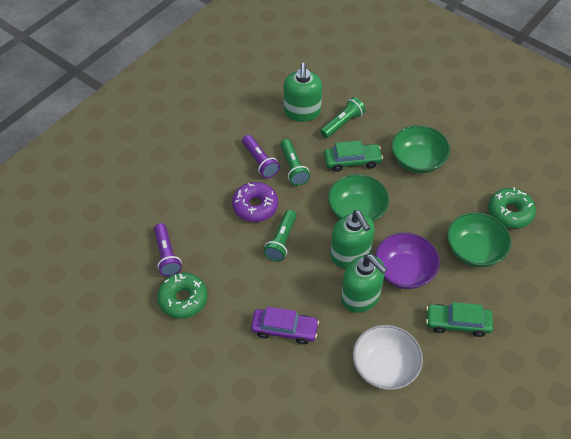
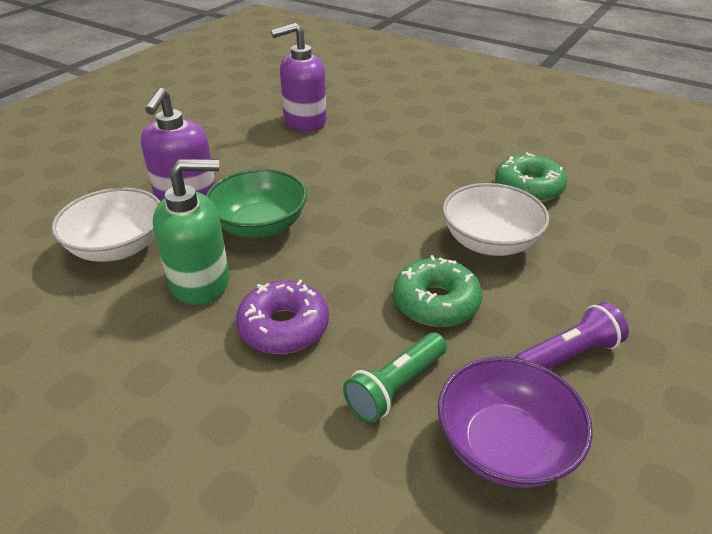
green bowl: 3 -> 1
green car: 2 -> 0
green flashlight: 3 -> 1
green soap dispenser: 3 -> 1
purple car: 1 -> 0
purple flashlight: 2 -> 1
purple soap dispenser: 0 -> 2
white bowl: 1 -> 2

